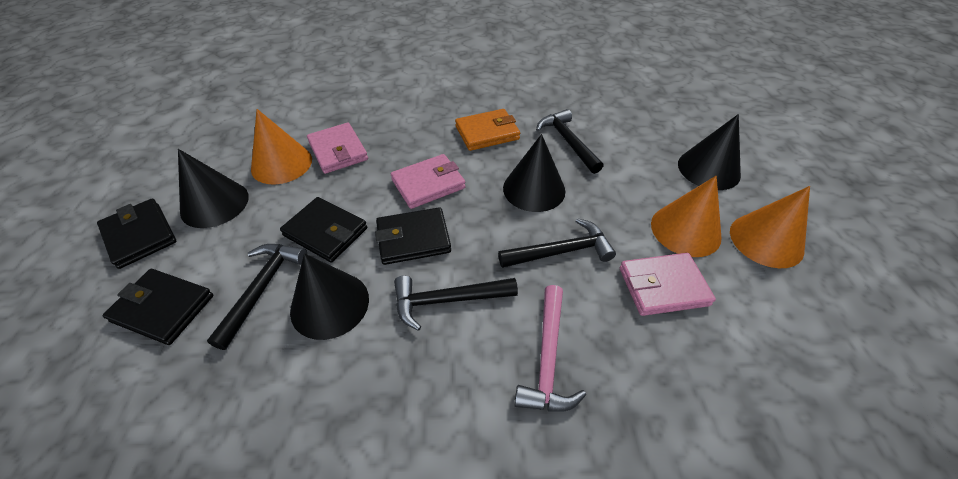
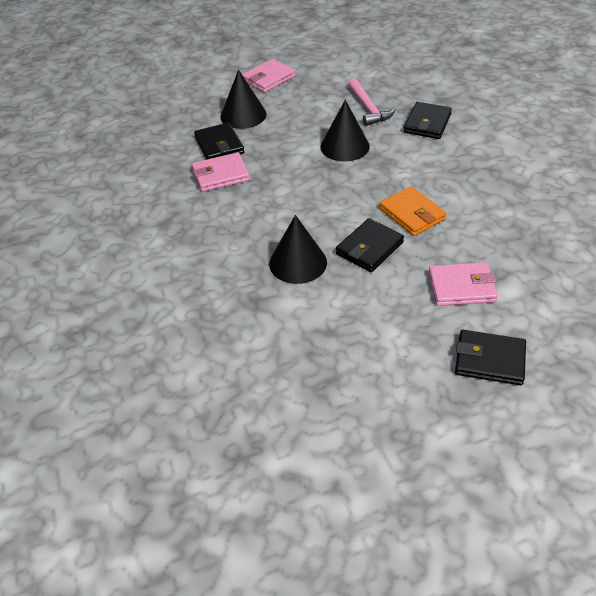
black cone: 4 -> 3
black hammer: 4 -> 0
orange cone: 3 -> 0

